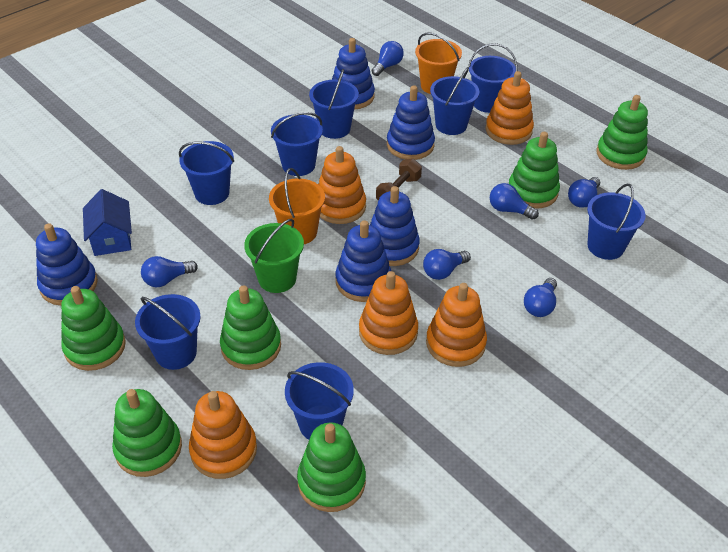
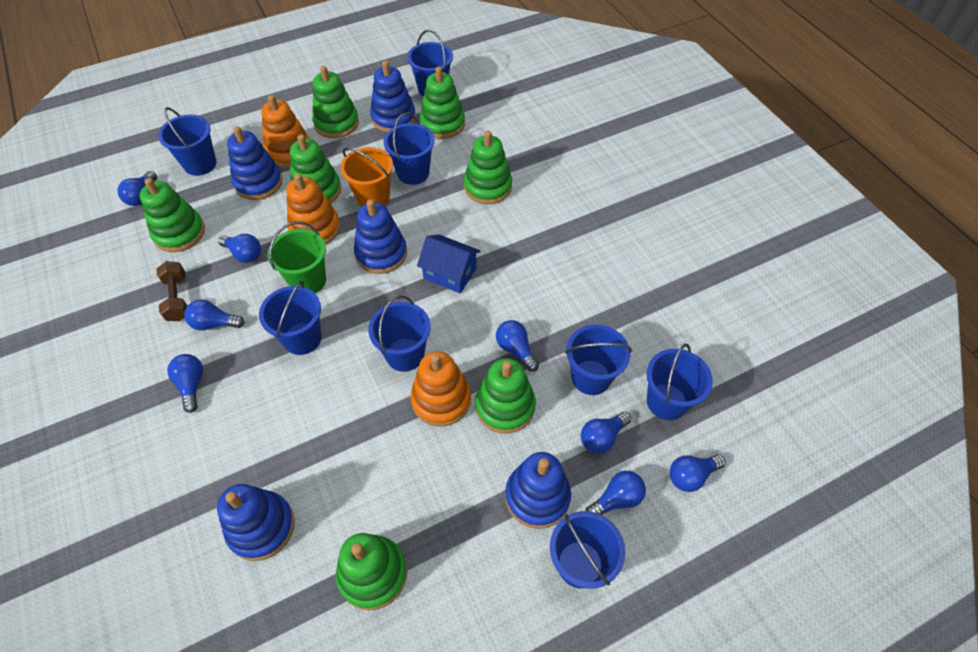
blue light bulb: 6 -> 8
green stacking toy: 6 -> 7
orange bucket: 2 -> 1
orange stacking toy: 5 -> 3

